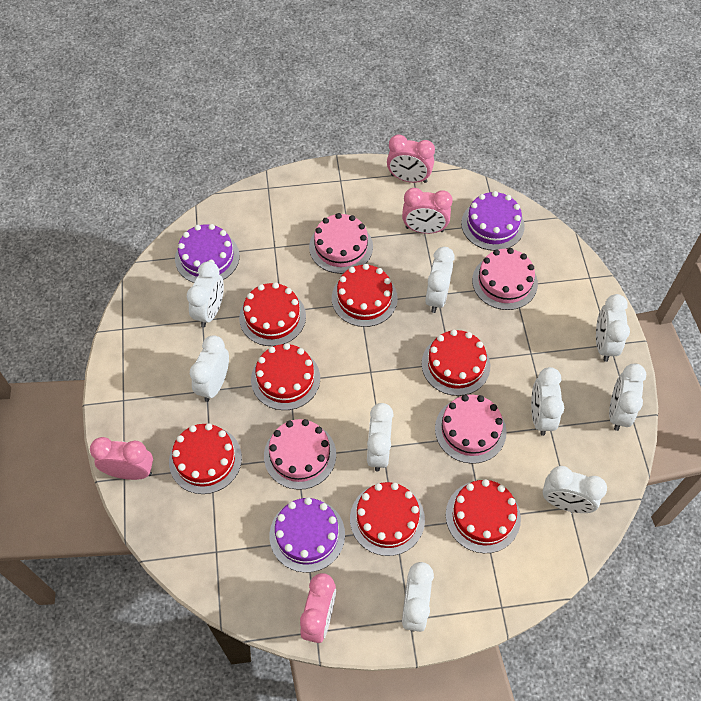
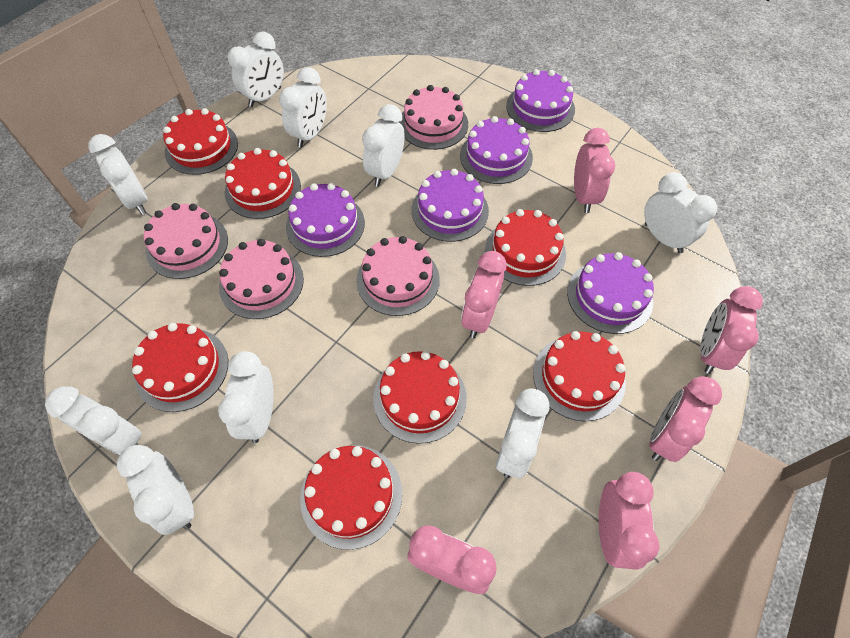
pink clock: 4 -> 6
purple cake: 3 -> 5

